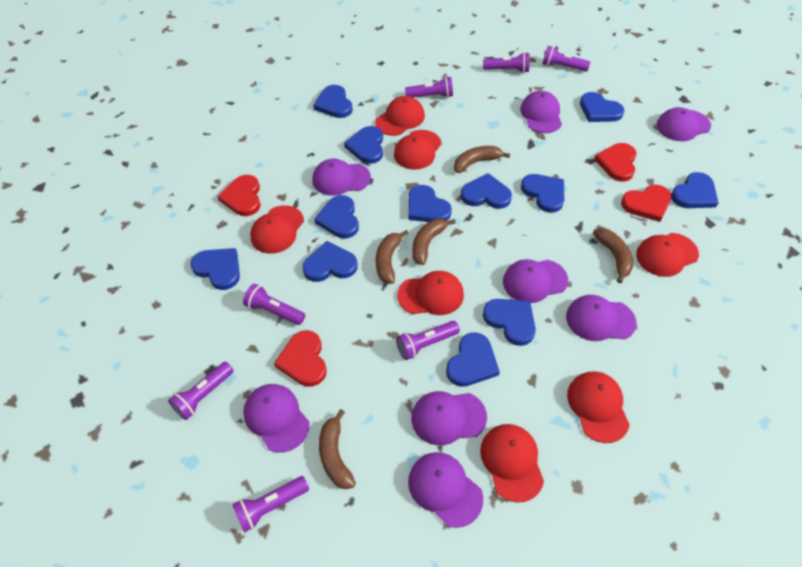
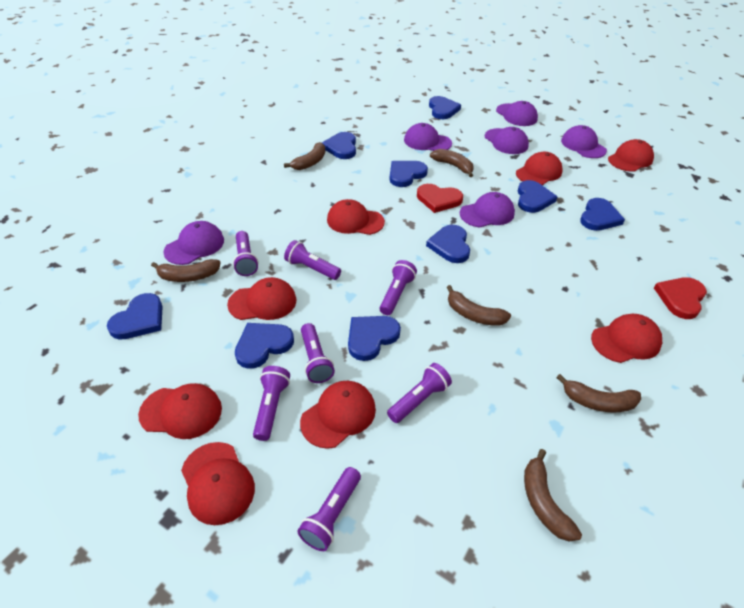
blue heart: 12 -> 9
brown banana: 5 -> 6
purple cap: 8 -> 6
red cap: 7 -> 8
red heart: 4 -> 2

